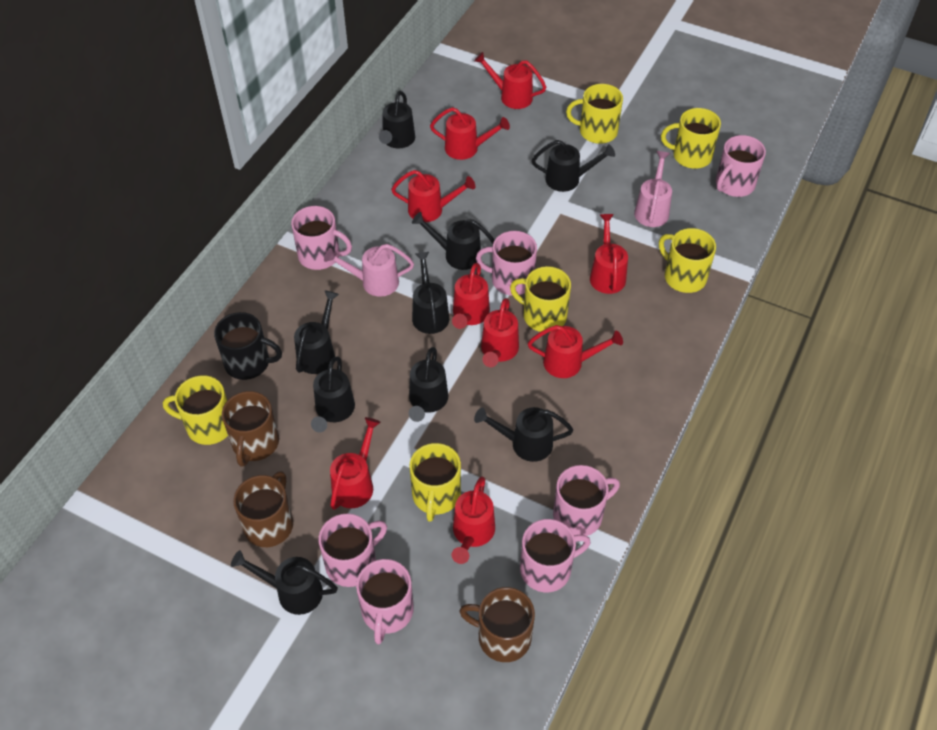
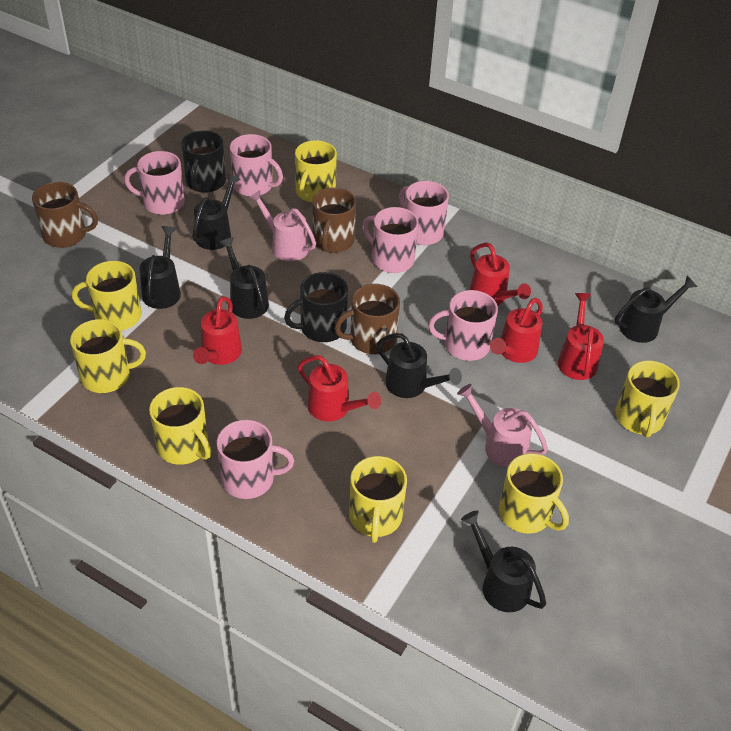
black mug: 1 -> 2
black watering can: 9 -> 6
pink mug: 7 -> 6
red watering can: 9 -> 5
yellow mug: 6 -> 7

